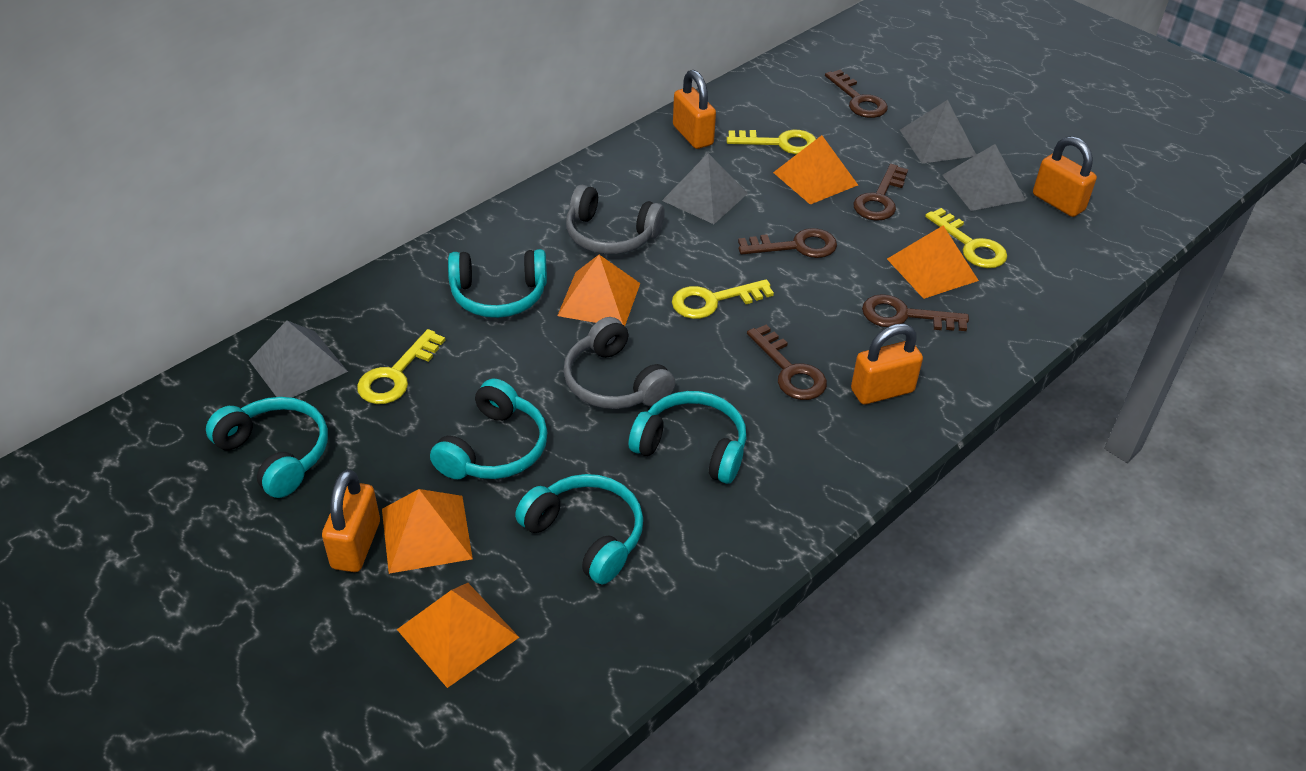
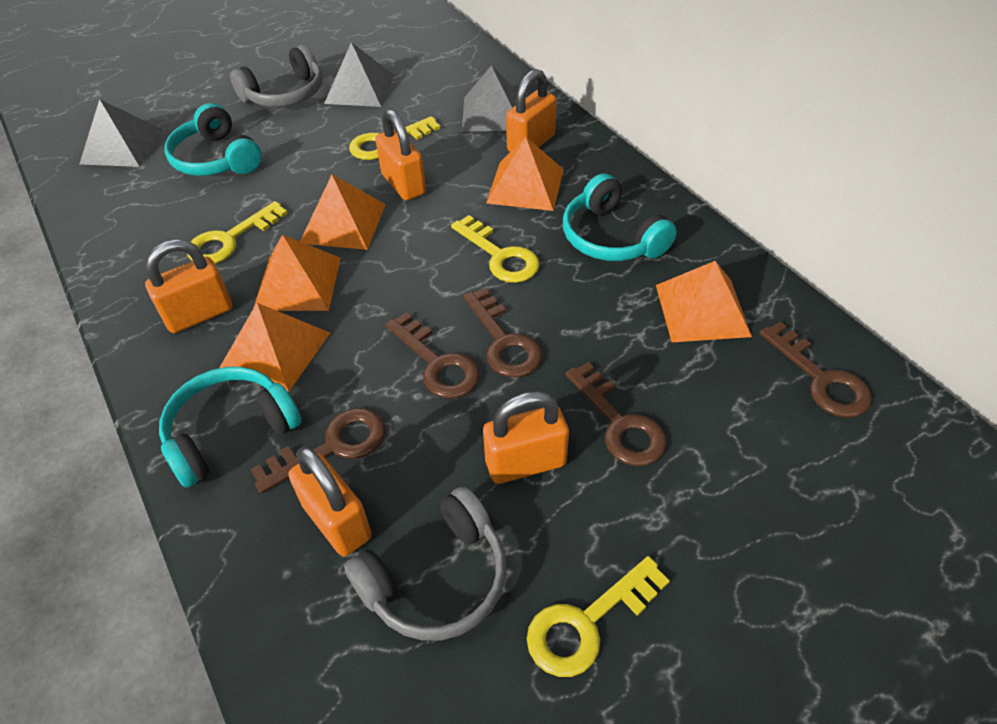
grey pyramid: 4 -> 3
orange padlock: 4 -> 5
turquoise headphones: 5 -> 3

